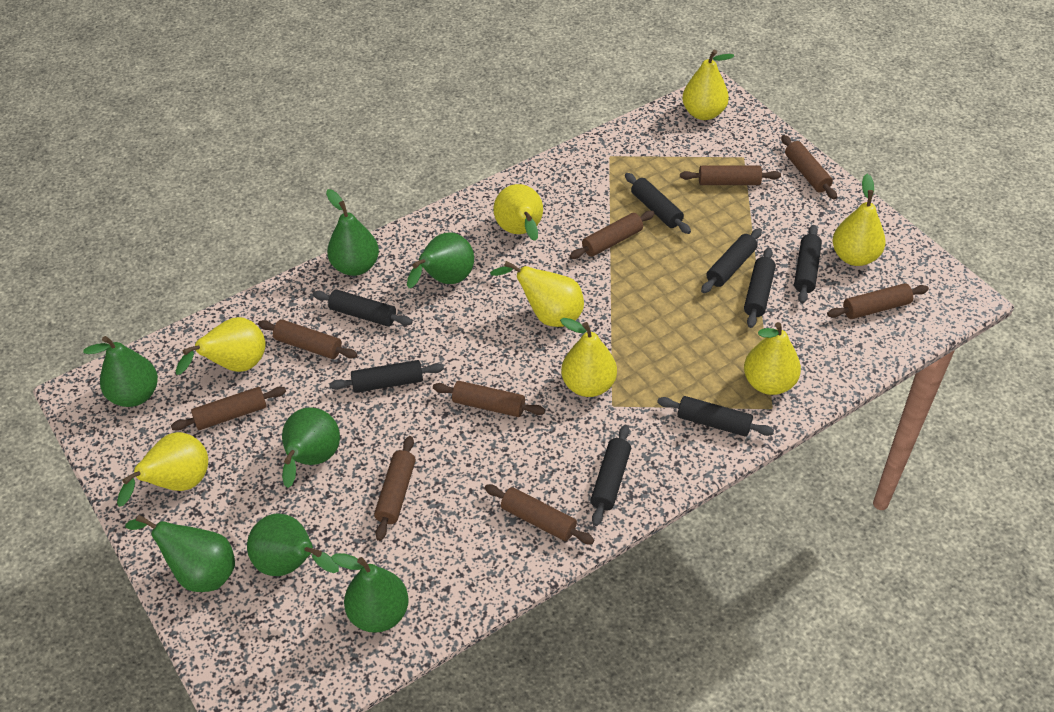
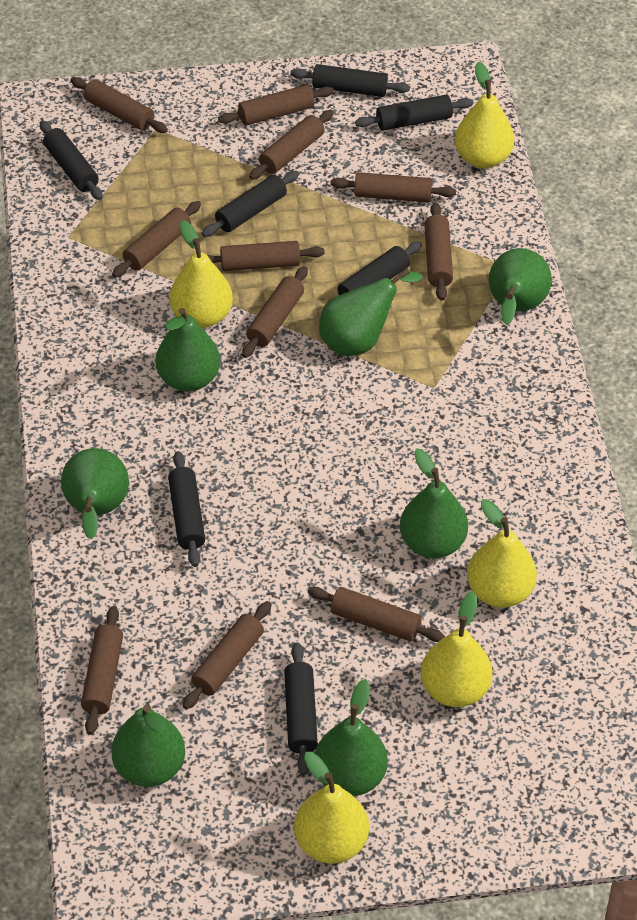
black rolling pin: 8 -> 7
brown rolling pin: 9 -> 11
yellow pear: 8 -> 5

